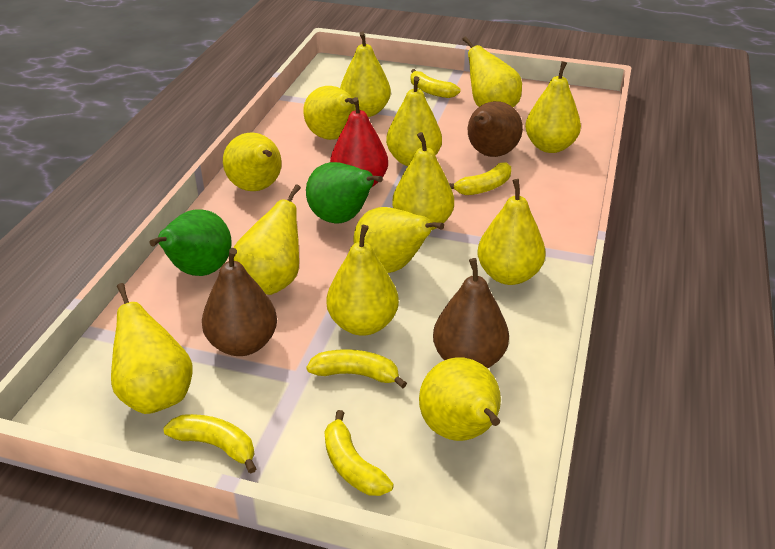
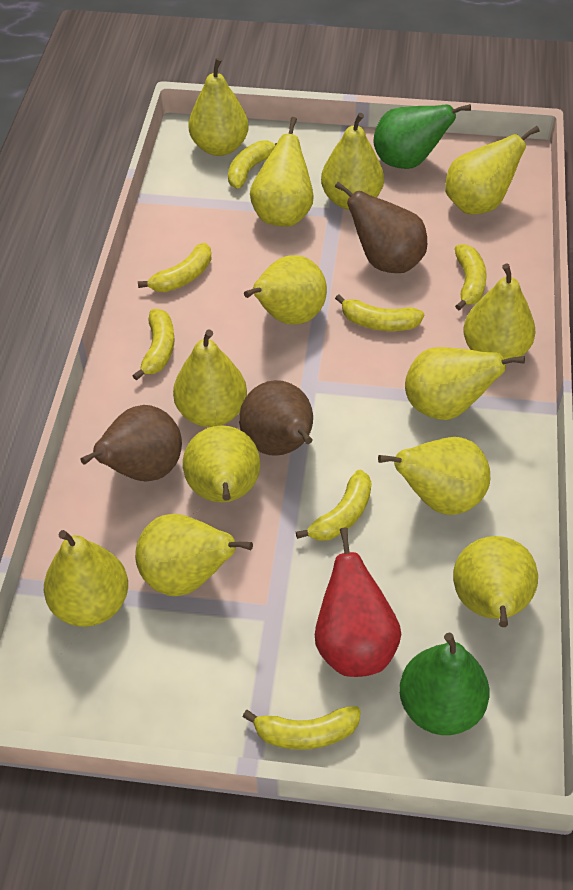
yellow banana: 5 -> 7

